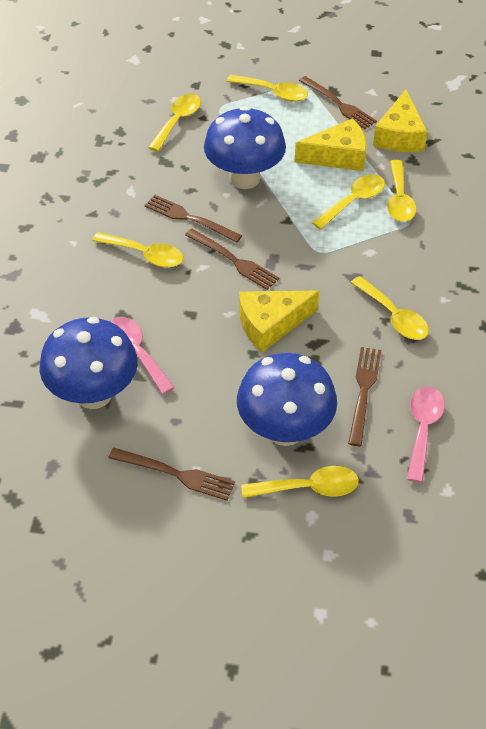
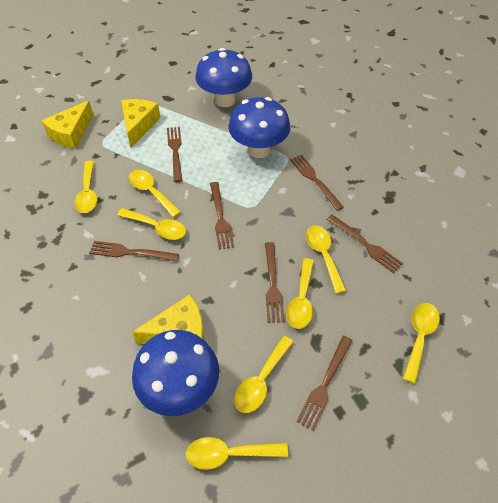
brown fork: 5 -> 7
pink spoon: 2 -> 0
yellow spoon: 7 -> 8

